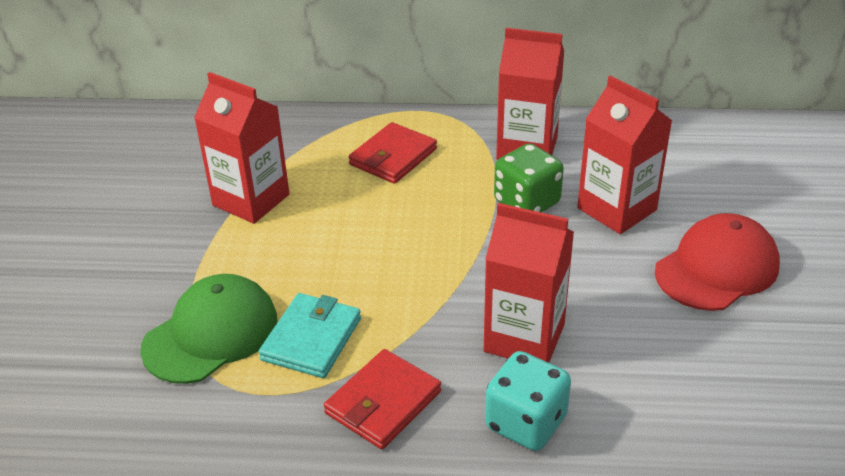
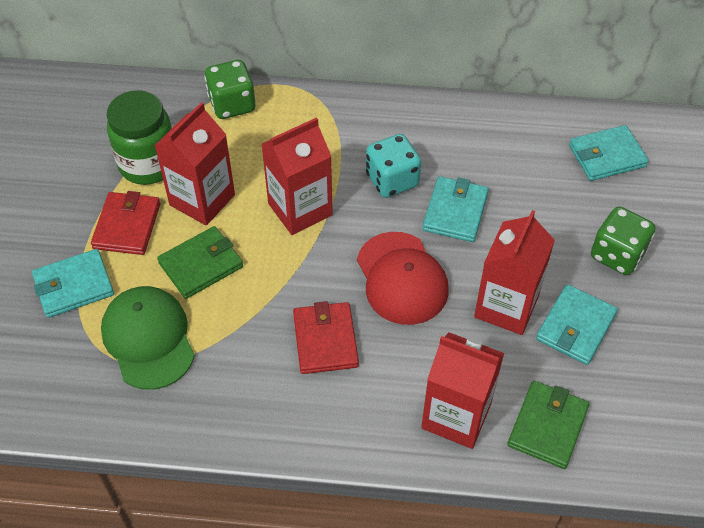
green dice: 1 -> 2
green jar: 0 -> 1
green wallet: 0 -> 2
turquoise wallet: 1 -> 4

